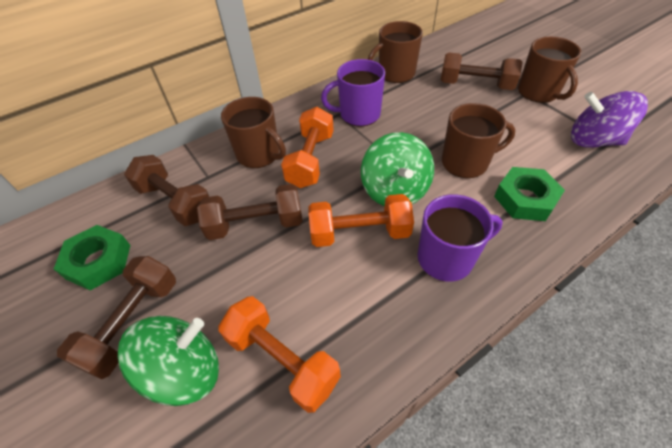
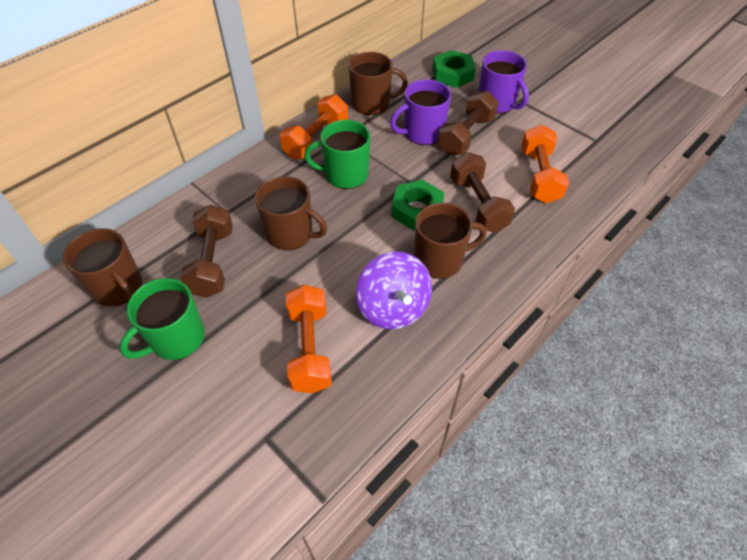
brown dumbbell: 4 -> 3
green mug: 0 -> 2
green spinning top: 2 -> 0

